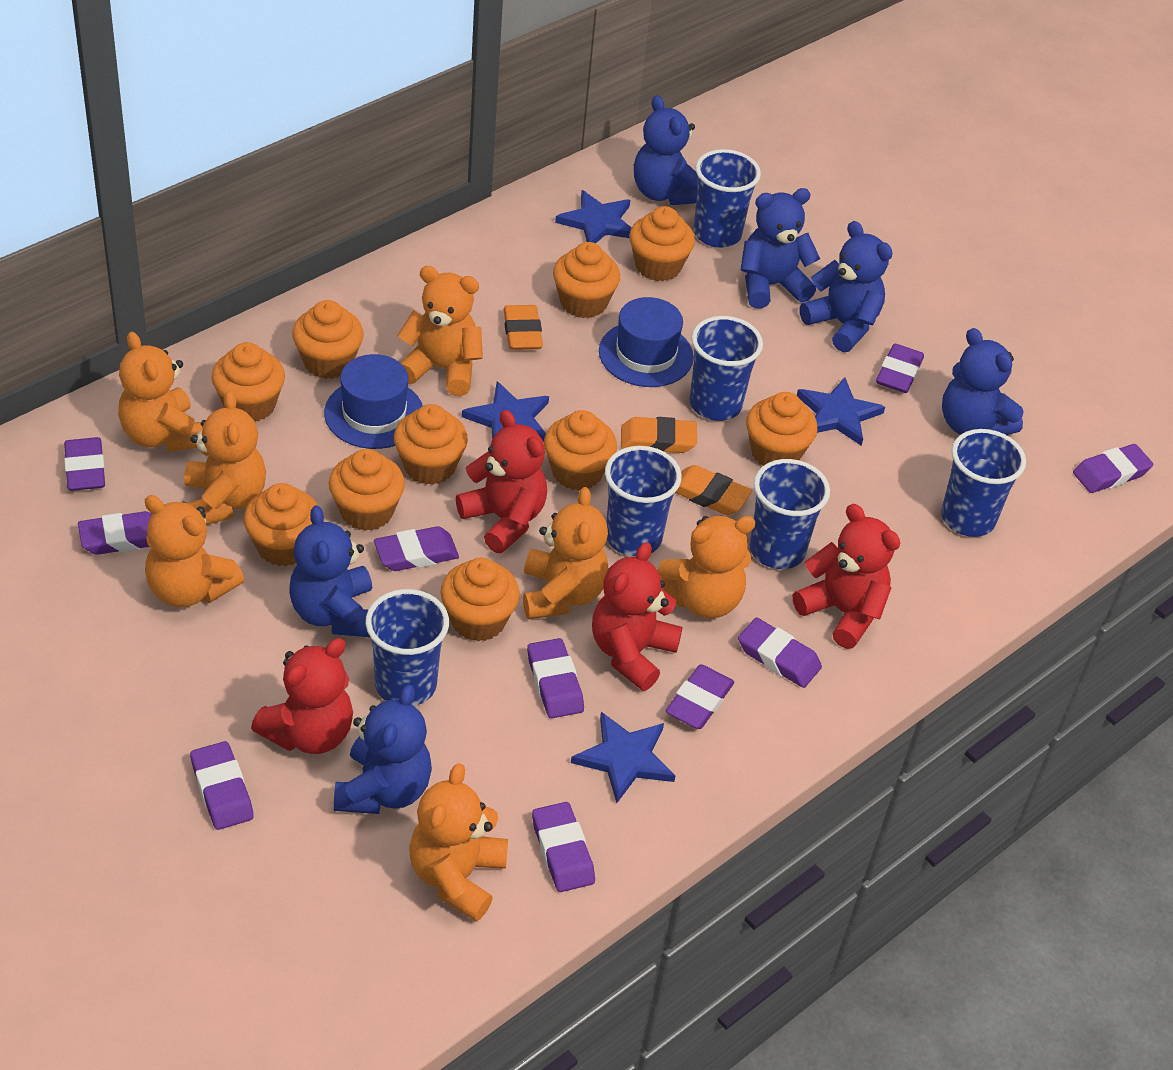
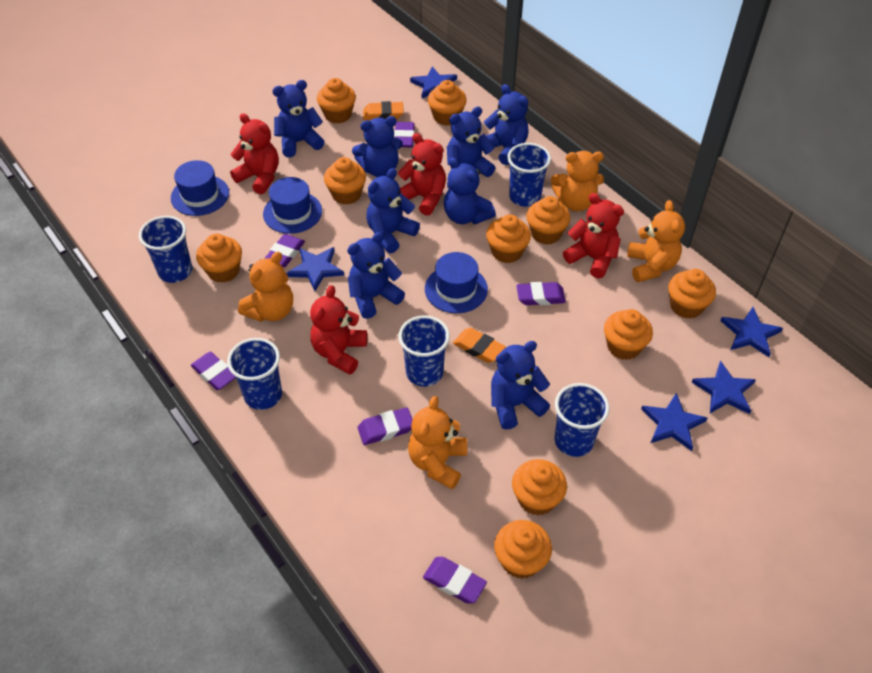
blue cup: 6 -> 5
blue hat: 2 -> 3
blue star: 4 -> 5
blue teddy bear: 6 -> 8
orange eraser: 3 -> 2
orange teddy bear: 7 -> 4
purple eraser: 10 -> 6

